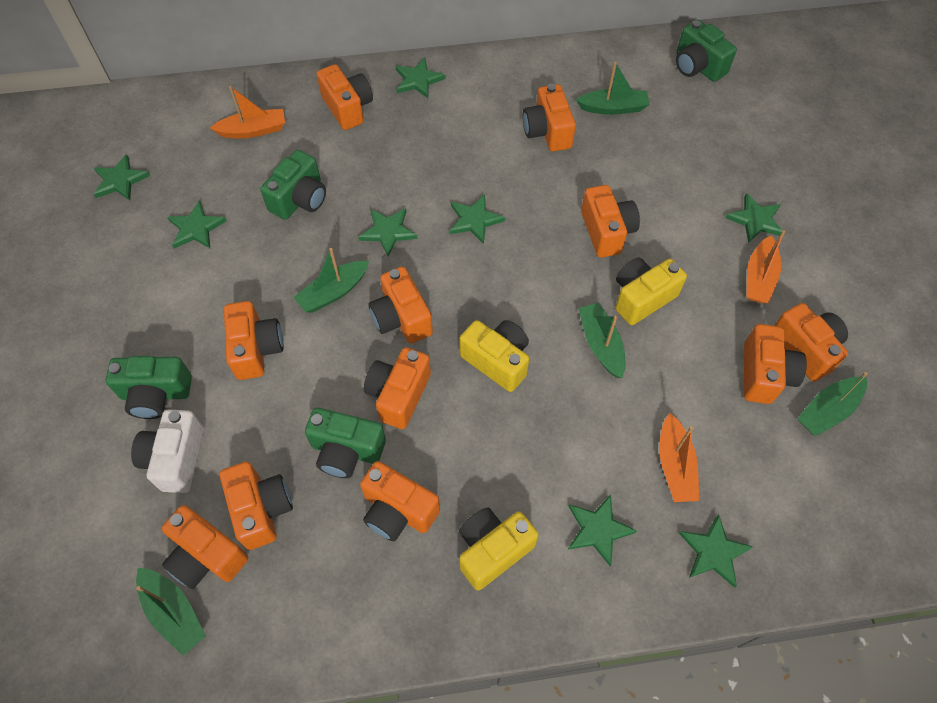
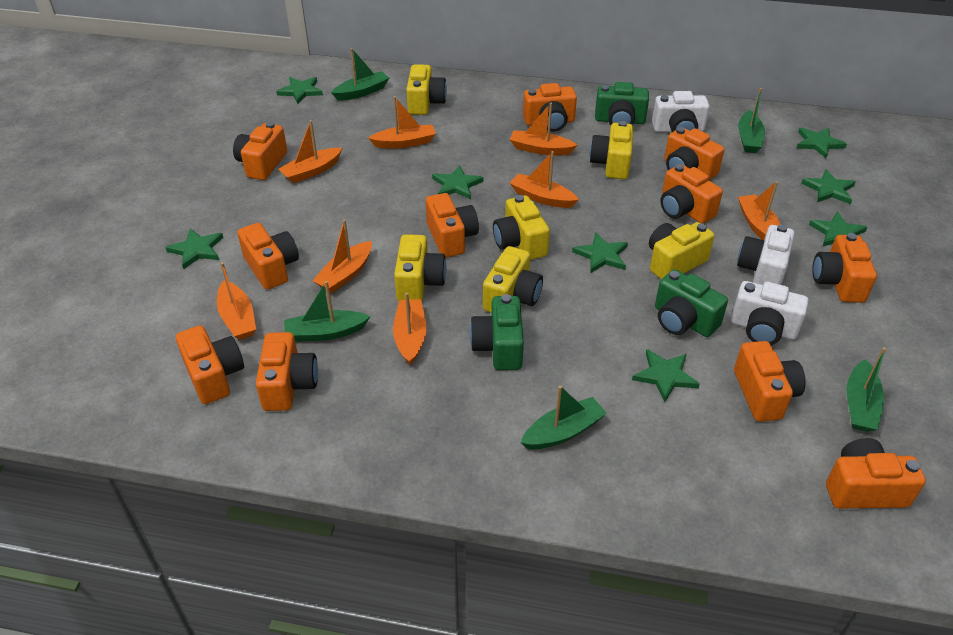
green camera: 4 -> 3
orange boat: 3 -> 8
white camera: 1 -> 3
yellow camera: 3 -> 6

